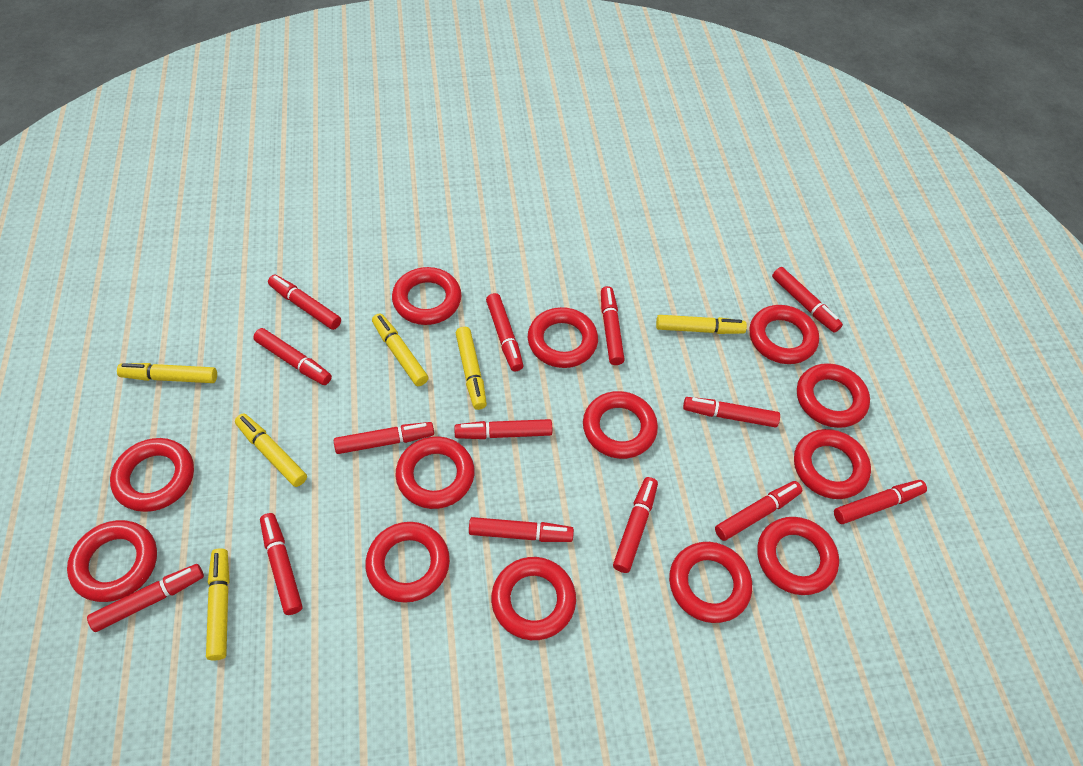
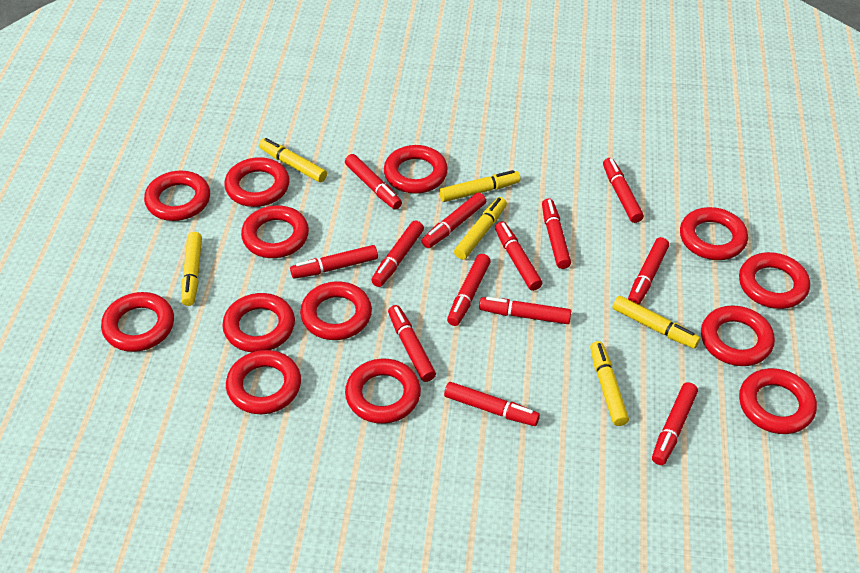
red marker: 14 -> 13

